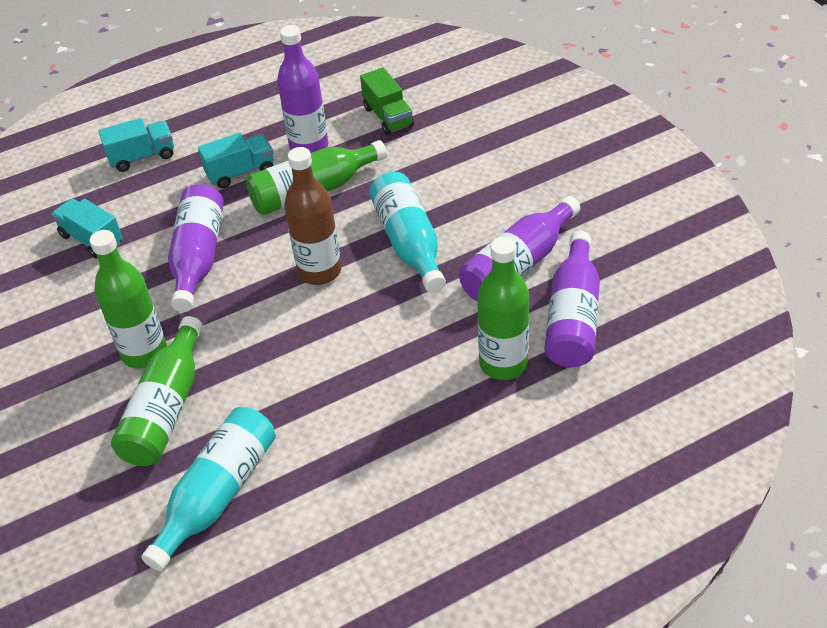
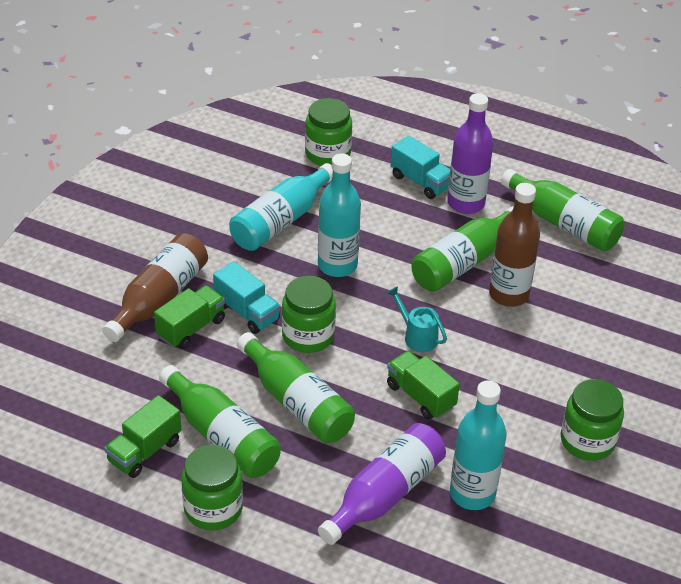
brown bottle: 1 -> 2
green jar: 0 -> 4
green truck: 1 -> 3
purple bottle: 4 -> 2
turquoise bottle: 2 -> 3
turquoise truck: 3 -> 2
turquoise watering can: 0 -> 1

